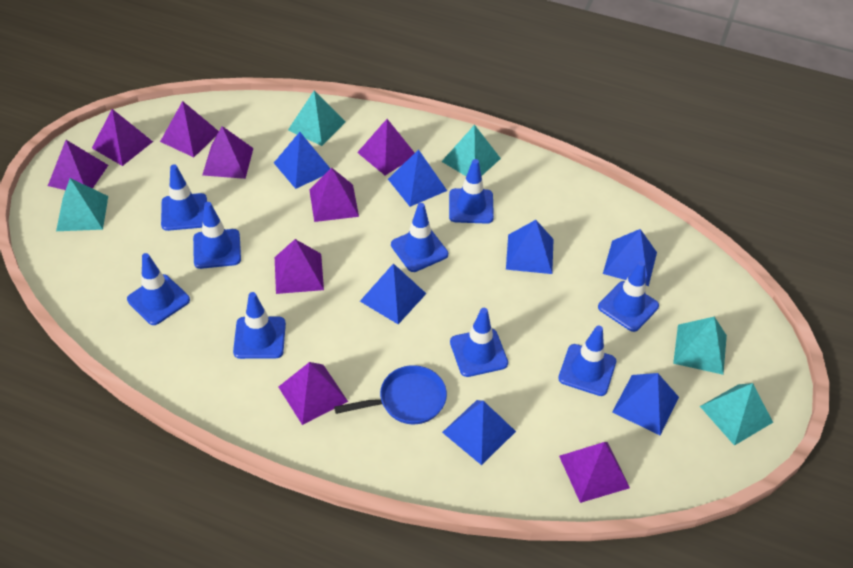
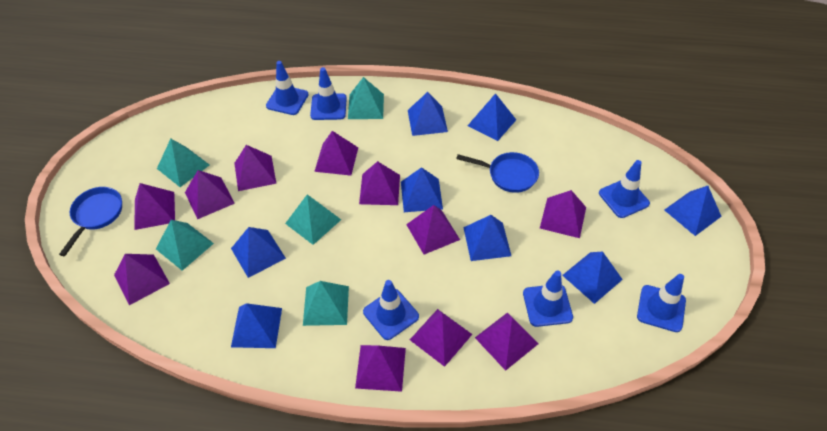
blue pan: 1 -> 2
blue pyramid: 7 -> 8
blue traffic cone: 9 -> 6
purple pyramid: 9 -> 11

